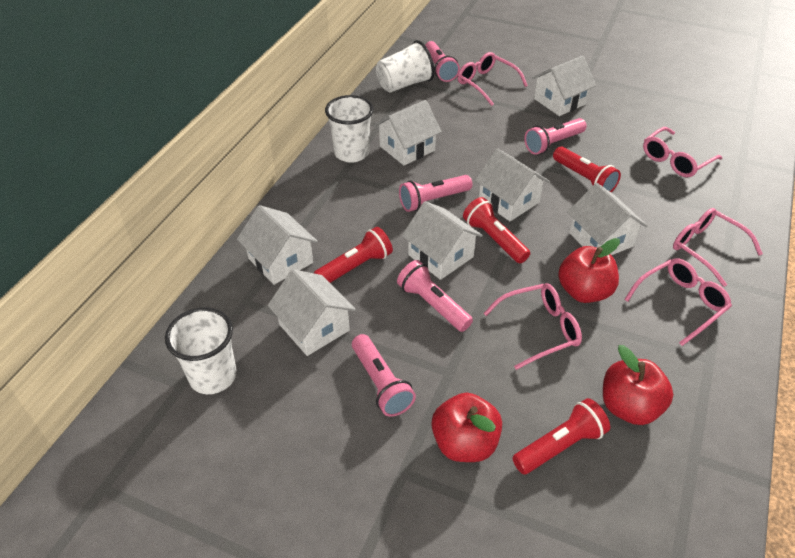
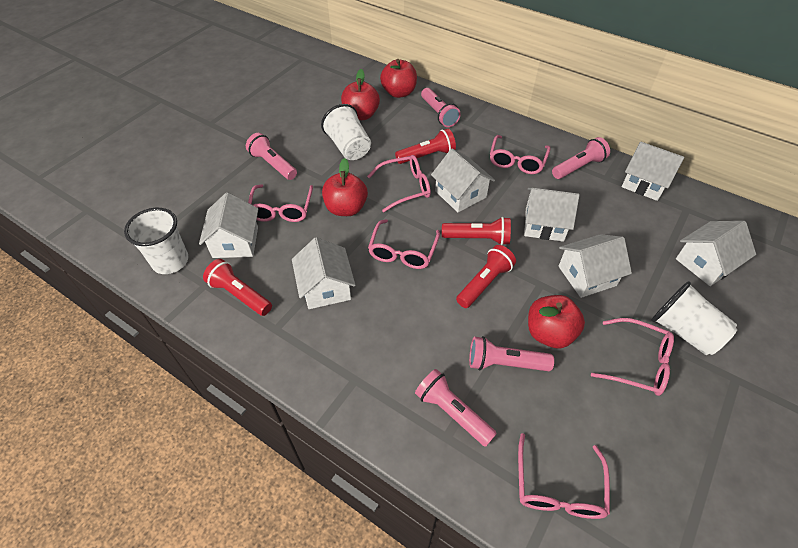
pink glasses: 5 -> 6
red apple: 3 -> 4

